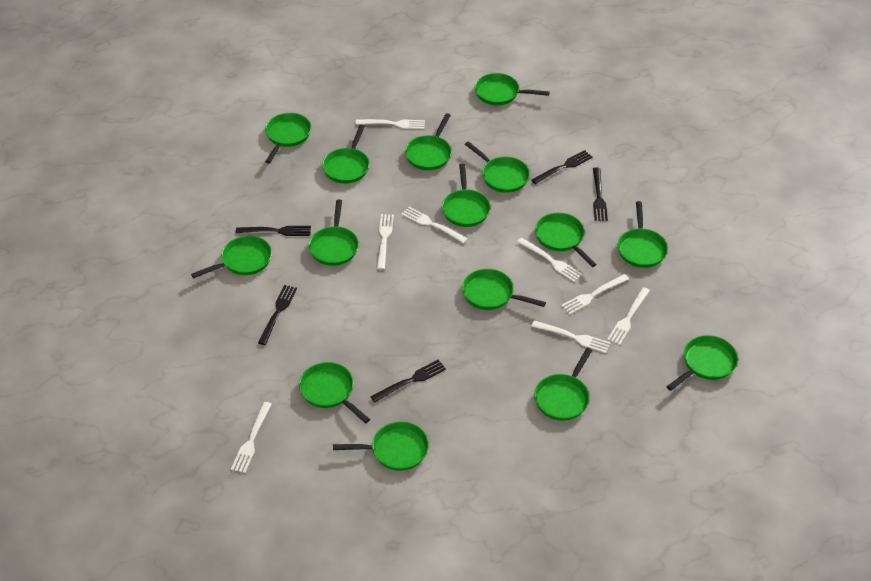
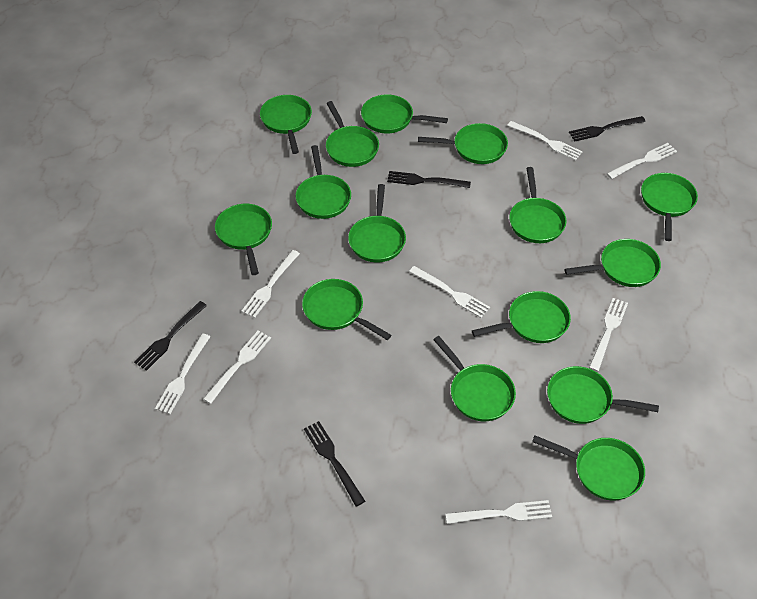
black fork: 5 -> 4

